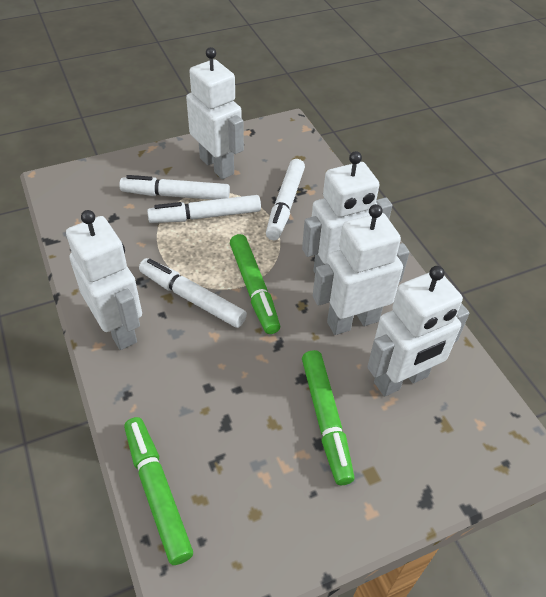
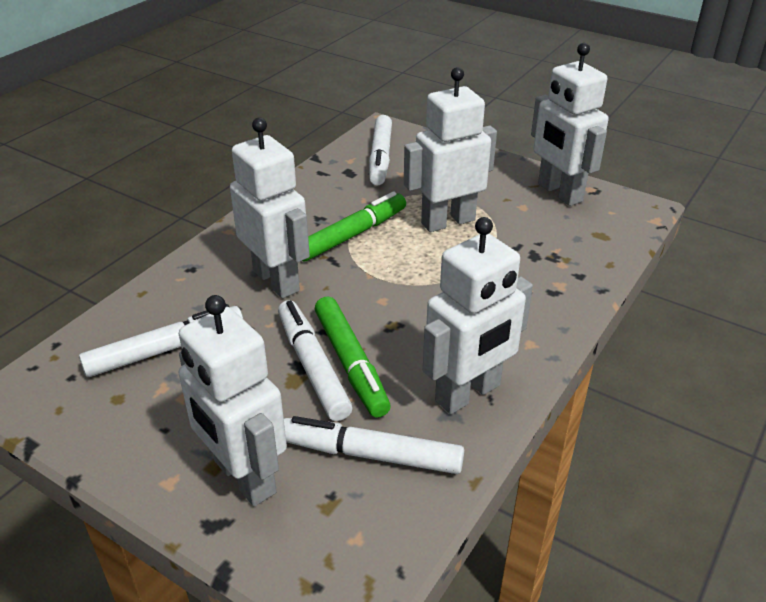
green marker: 3 -> 2

